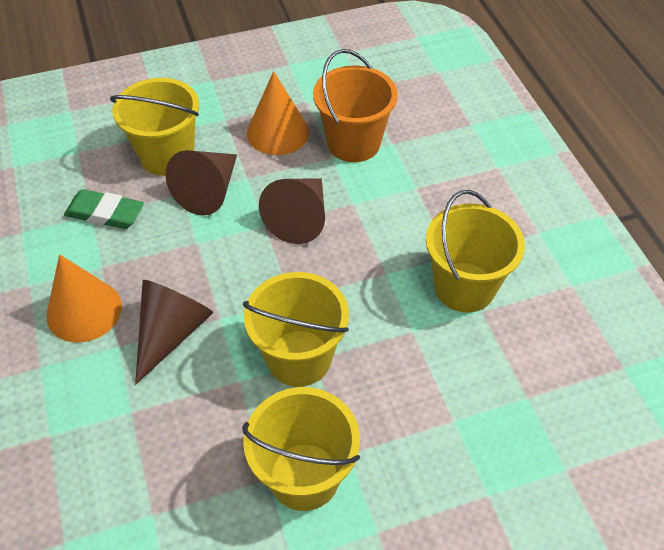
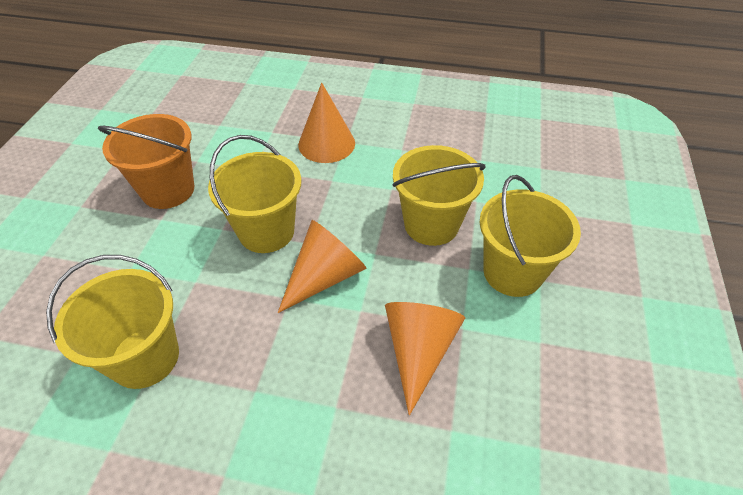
brown cone: 3 -> 0
green eraser: 1 -> 0
orange cone: 2 -> 3

